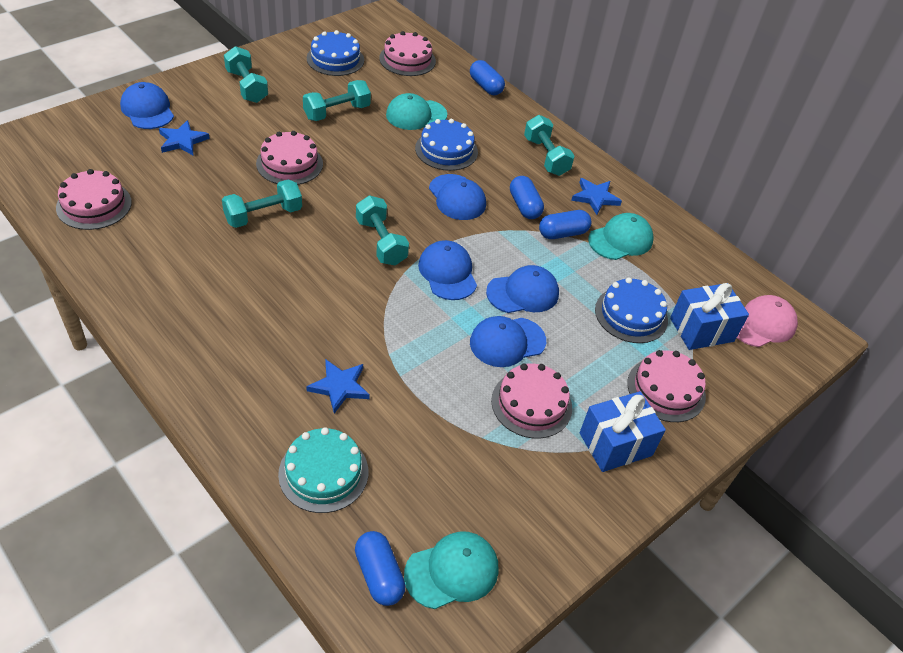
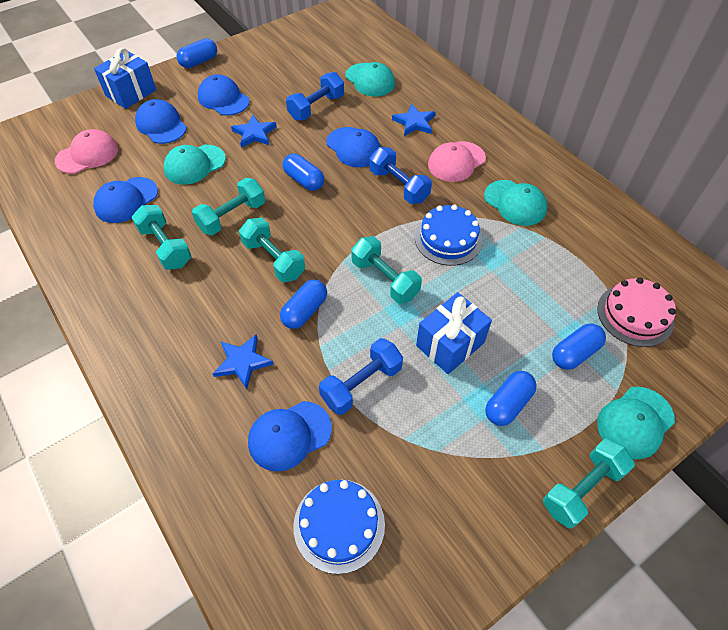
blue cake: 3 -> 2
blue capsule: 4 -> 5
blue dumbbell: 0 -> 3
pink cake: 5 -> 1
pink cap: 1 -> 2
turquoise cake: 1 -> 0
turquoise cap: 3 -> 4

